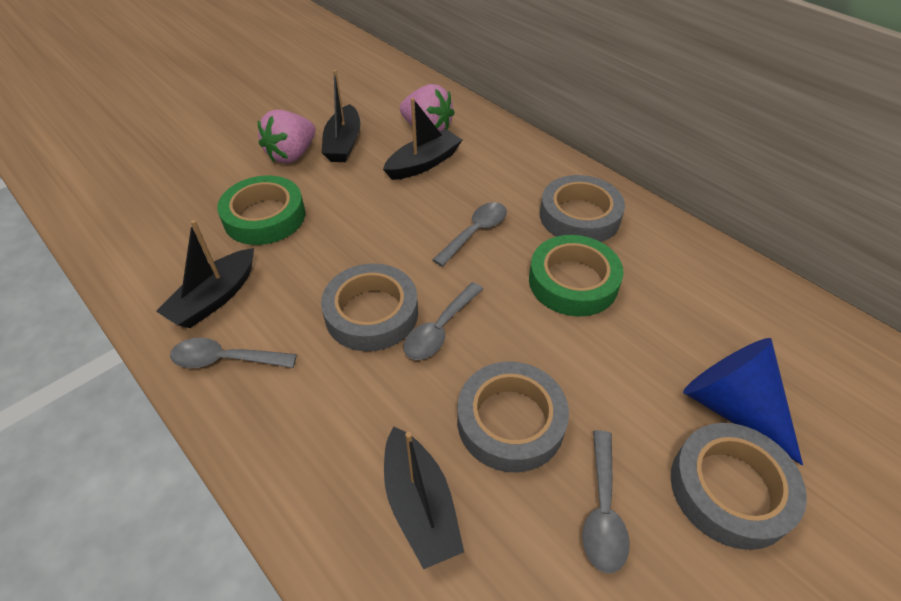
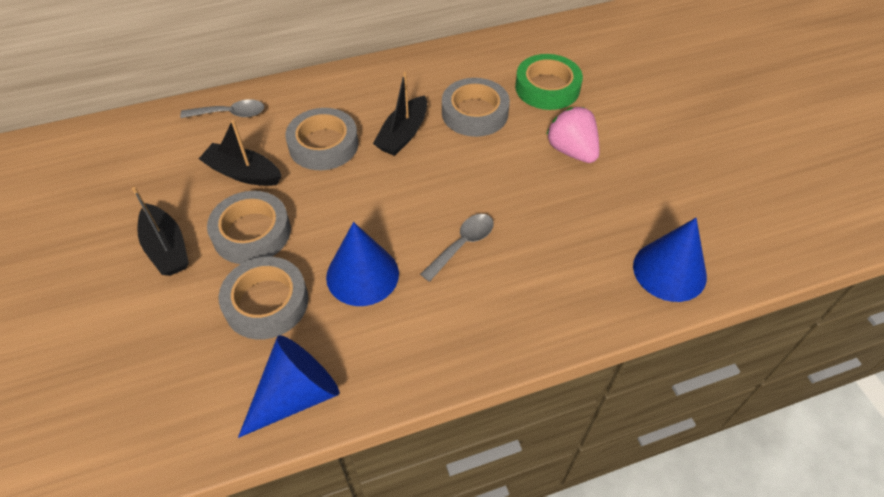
black boat: 4 -> 3
blue cone: 1 -> 3
green tape: 2 -> 1
grey spoon: 4 -> 2
pink strawberry: 2 -> 1

